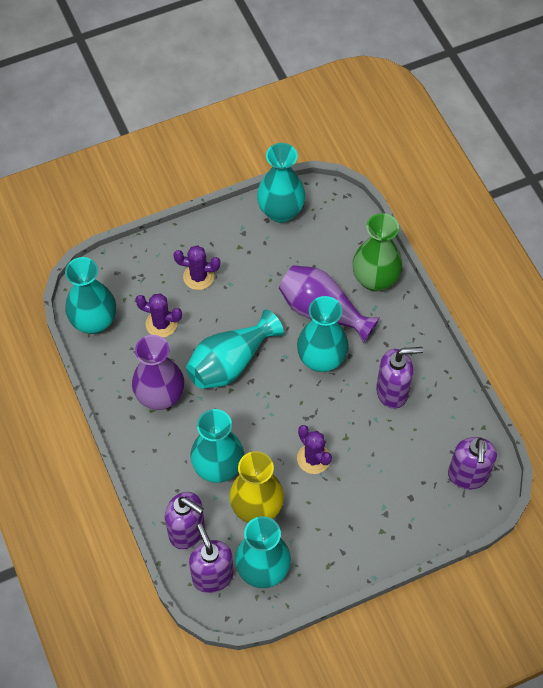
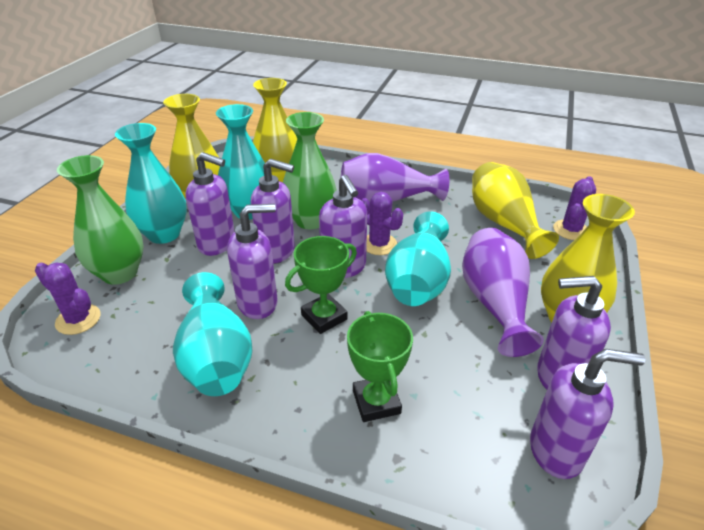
green trophy: 0 -> 2
green vase: 1 -> 2
purple soap dispenser: 4 -> 6
turquoise vase: 6 -> 4
yellow vase: 1 -> 4

